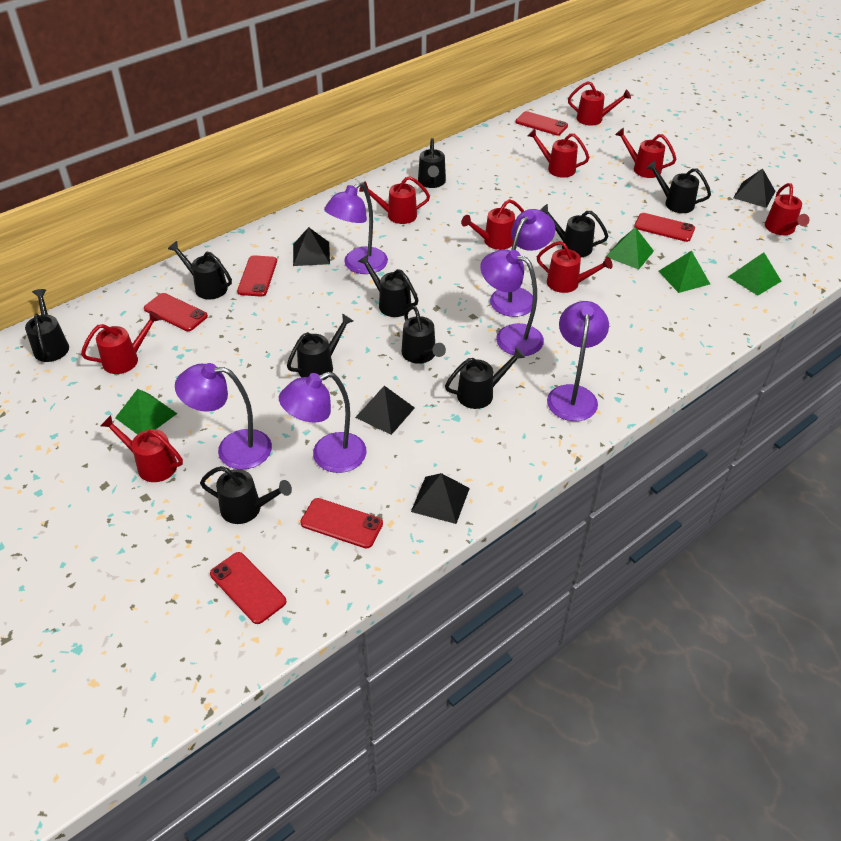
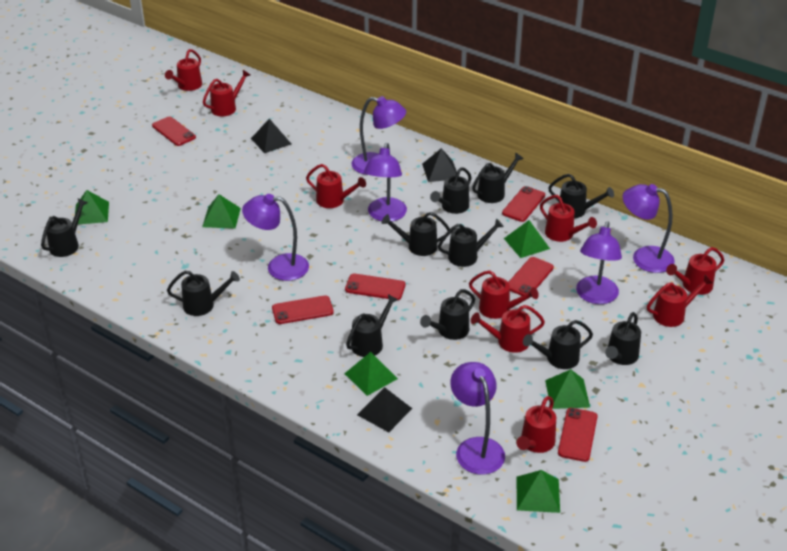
black pyramid: 4 -> 3
black watering can: 10 -> 11
green pyramid: 4 -> 6

